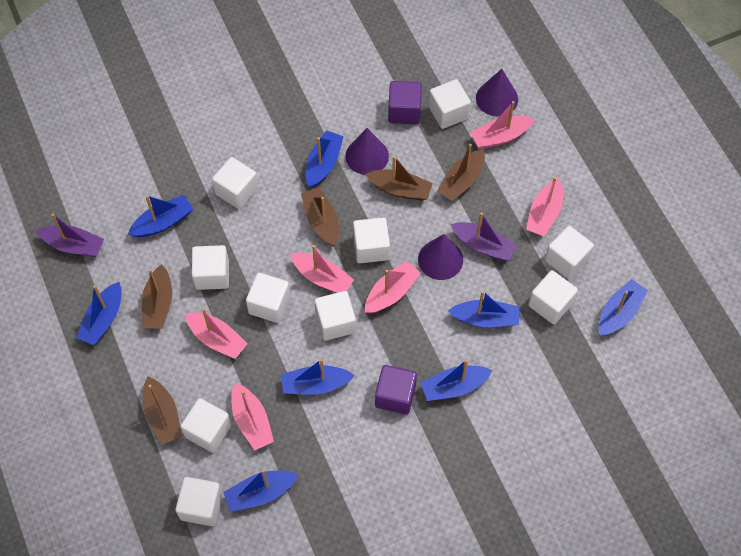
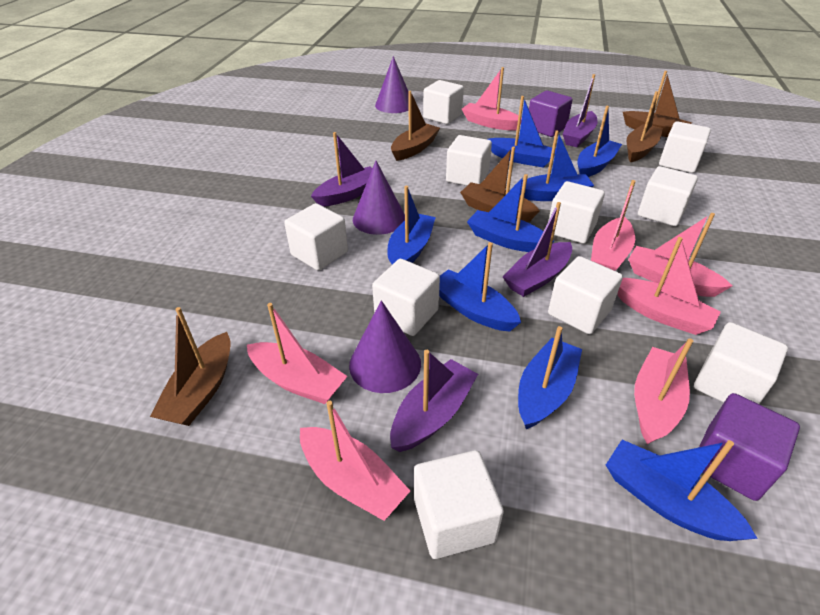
pink boat: 6 -> 7
purple boat: 2 -> 4

